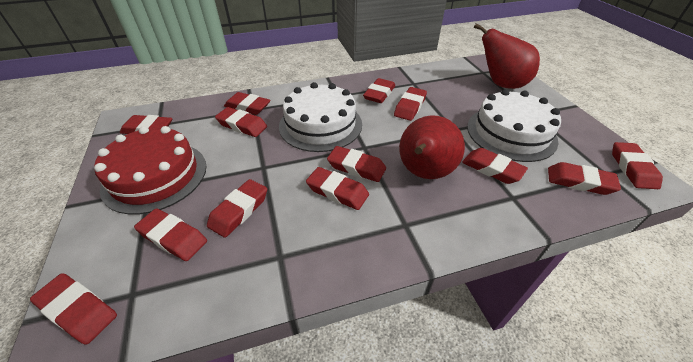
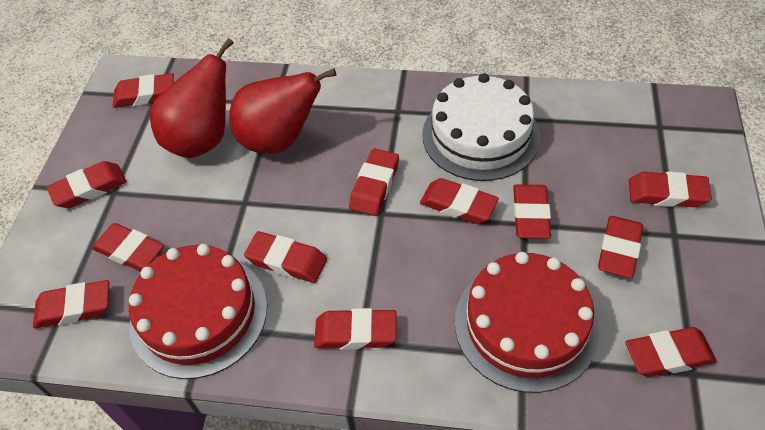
red cake: 1 -> 2
red eraser: 13 -> 12
white cake: 2 -> 1

